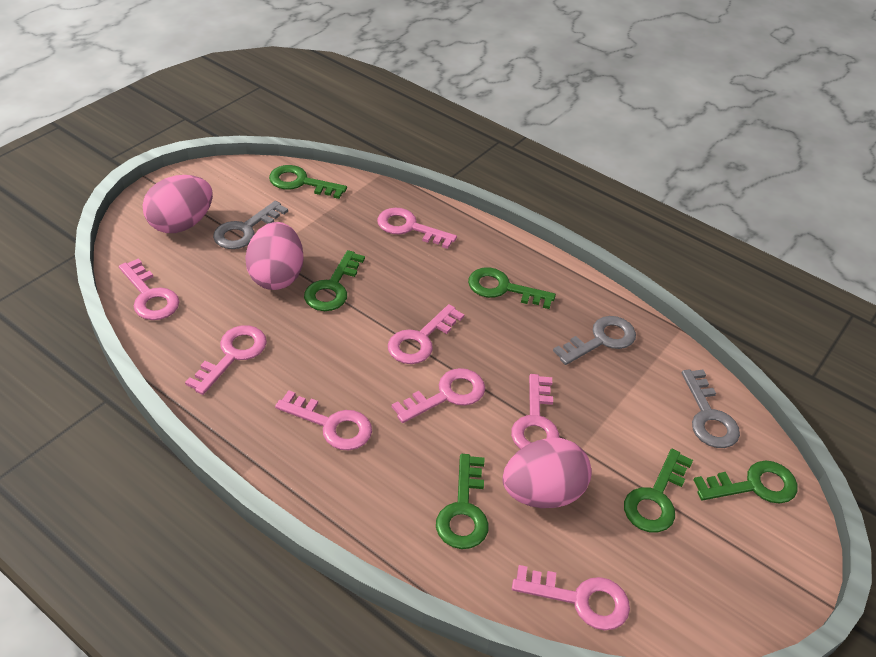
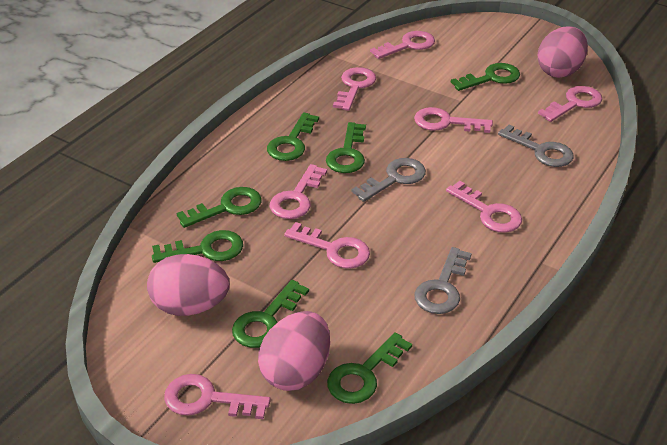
green key: 6 -> 7

